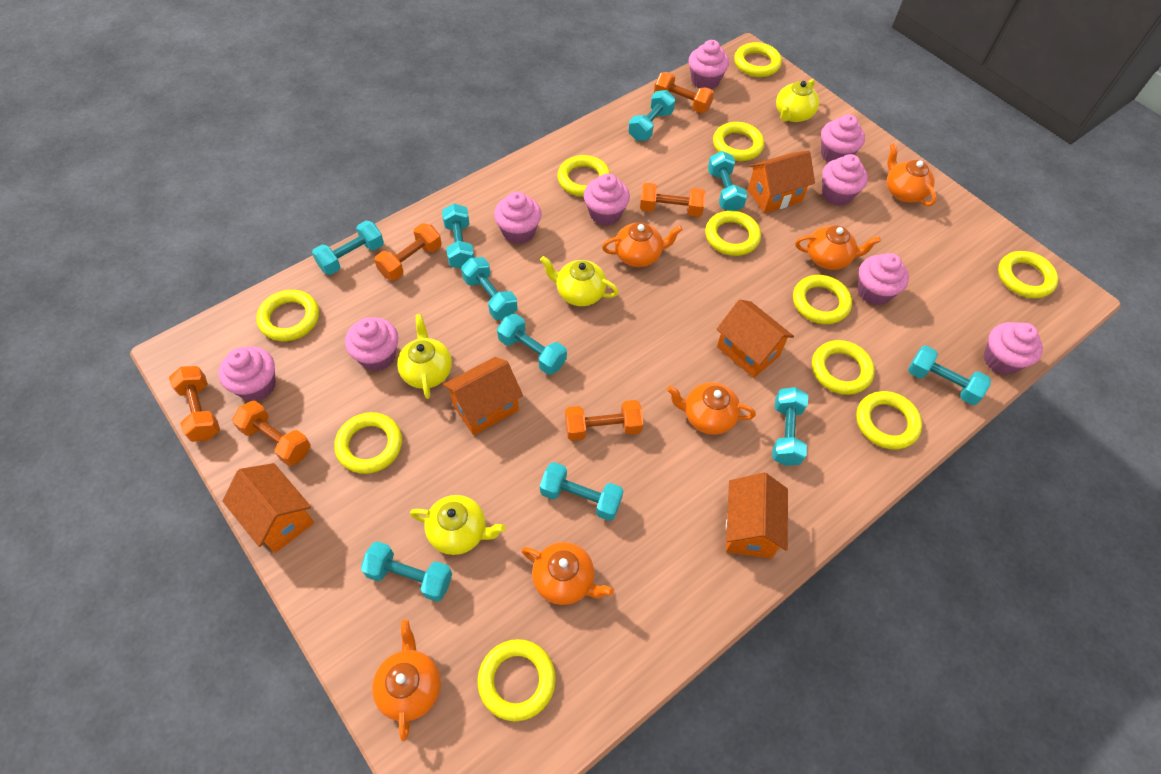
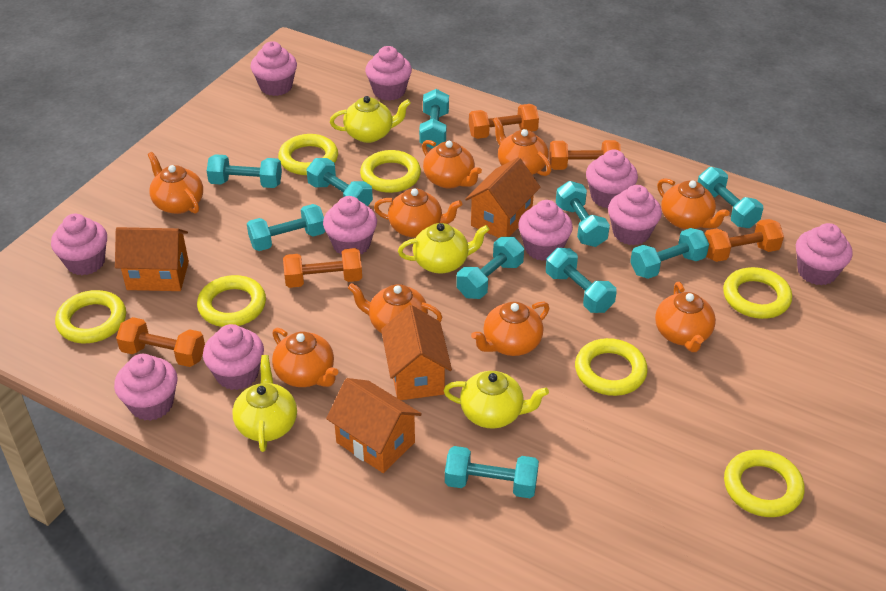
orange dumbbell: 6 -> 5
orange house: 5 -> 4
orange teapot: 6 -> 9
pink cupcake: 9 -> 10
yellow ring: 11 -> 7

